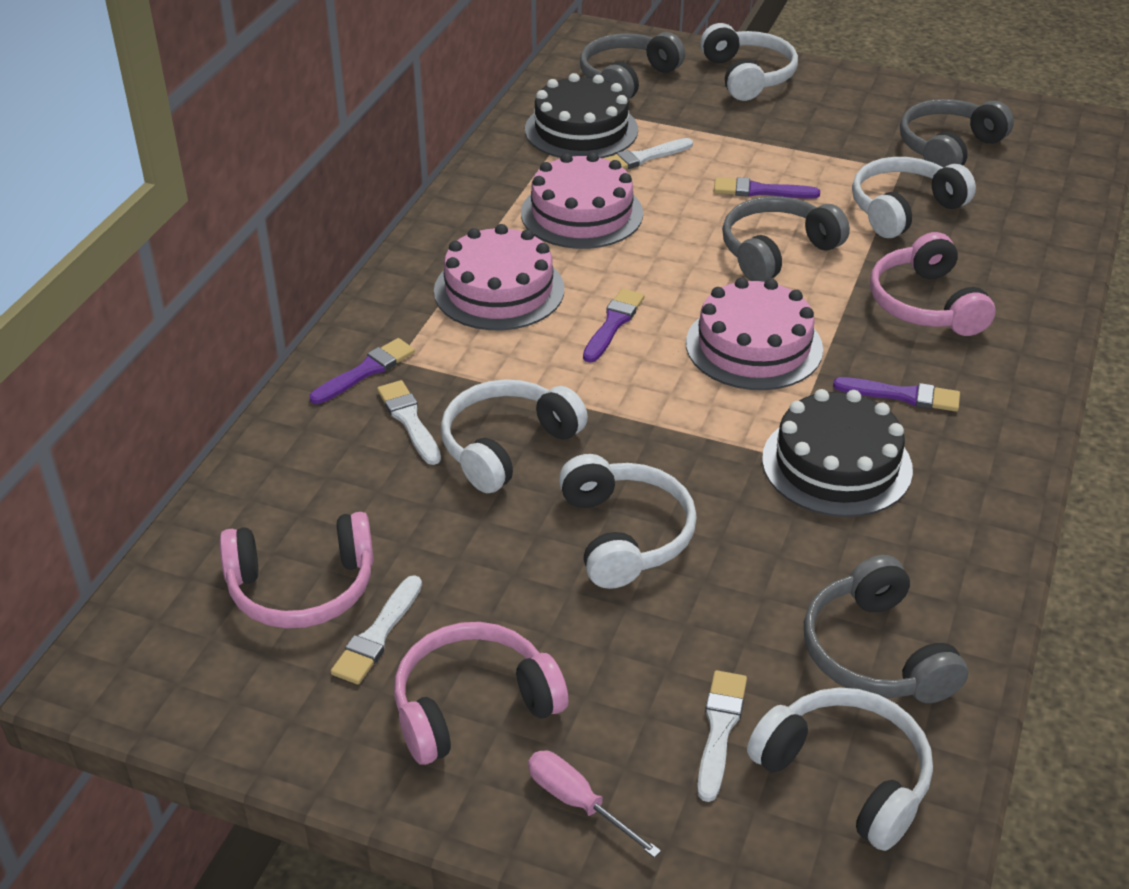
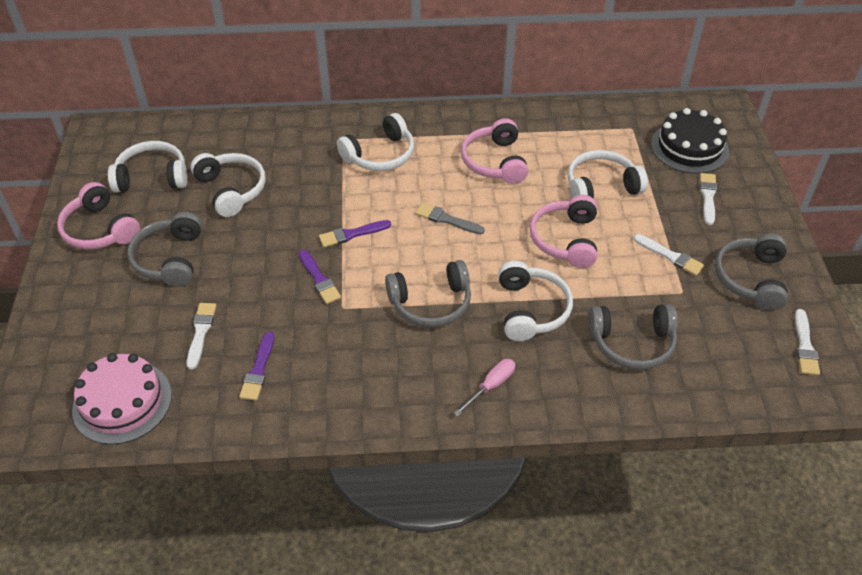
black cake: 2 -> 1
grey brush: 0 -> 1
pink cake: 3 -> 1
purple brush: 4 -> 3

